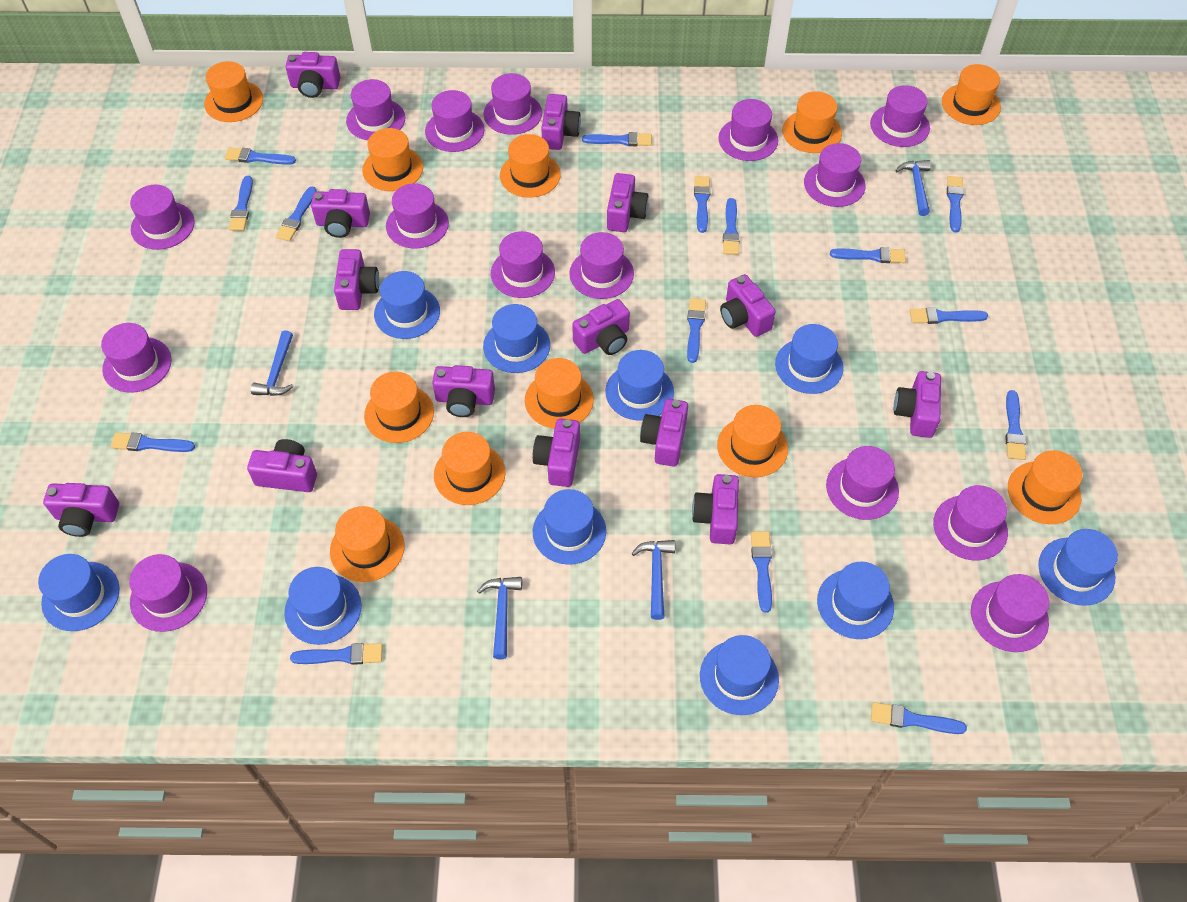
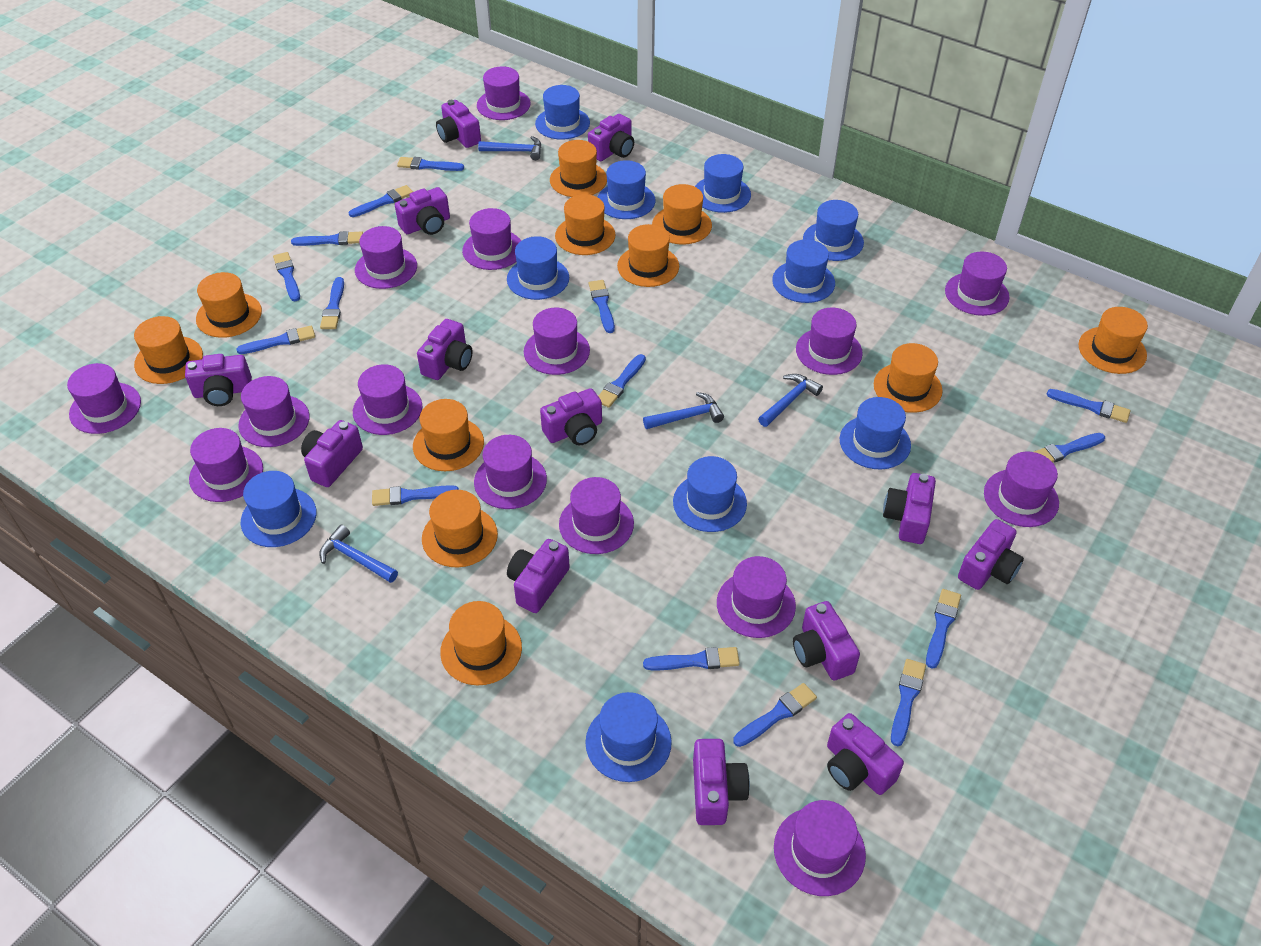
purple camera: 14 -> 13

